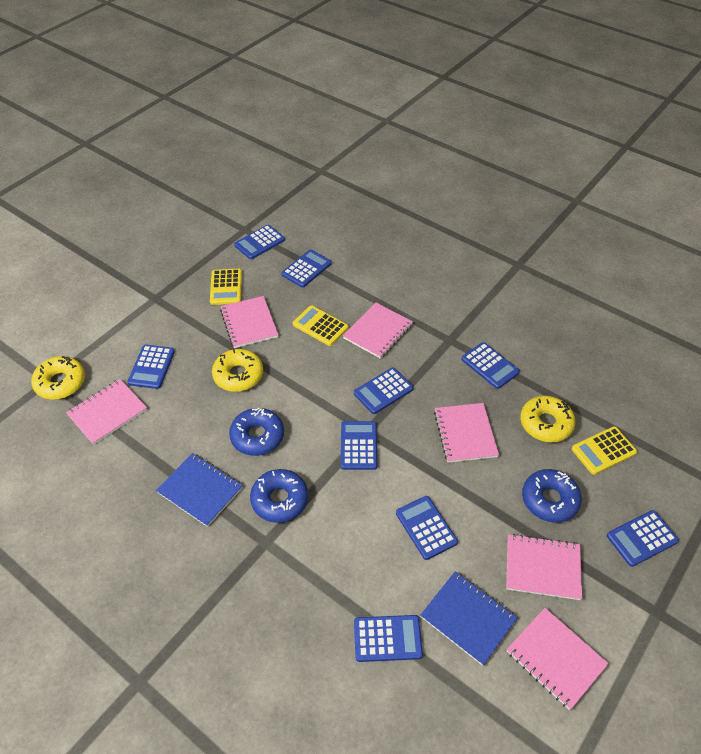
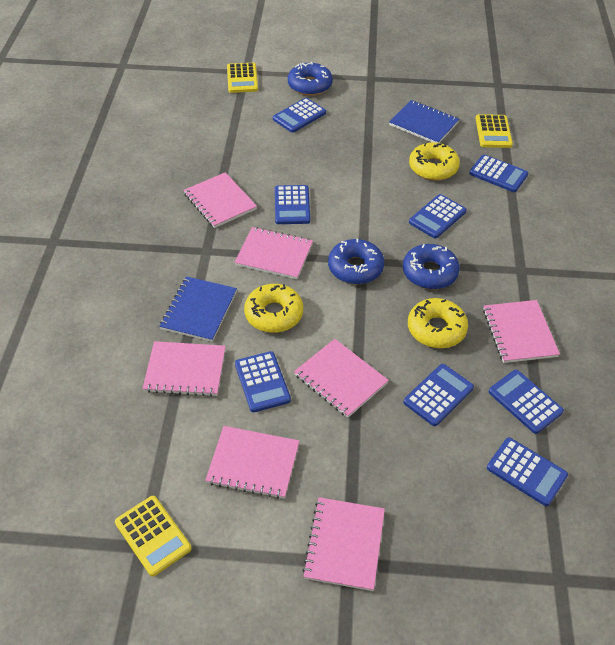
blue calculator: 9 -> 8
pink notebook: 6 -> 7

